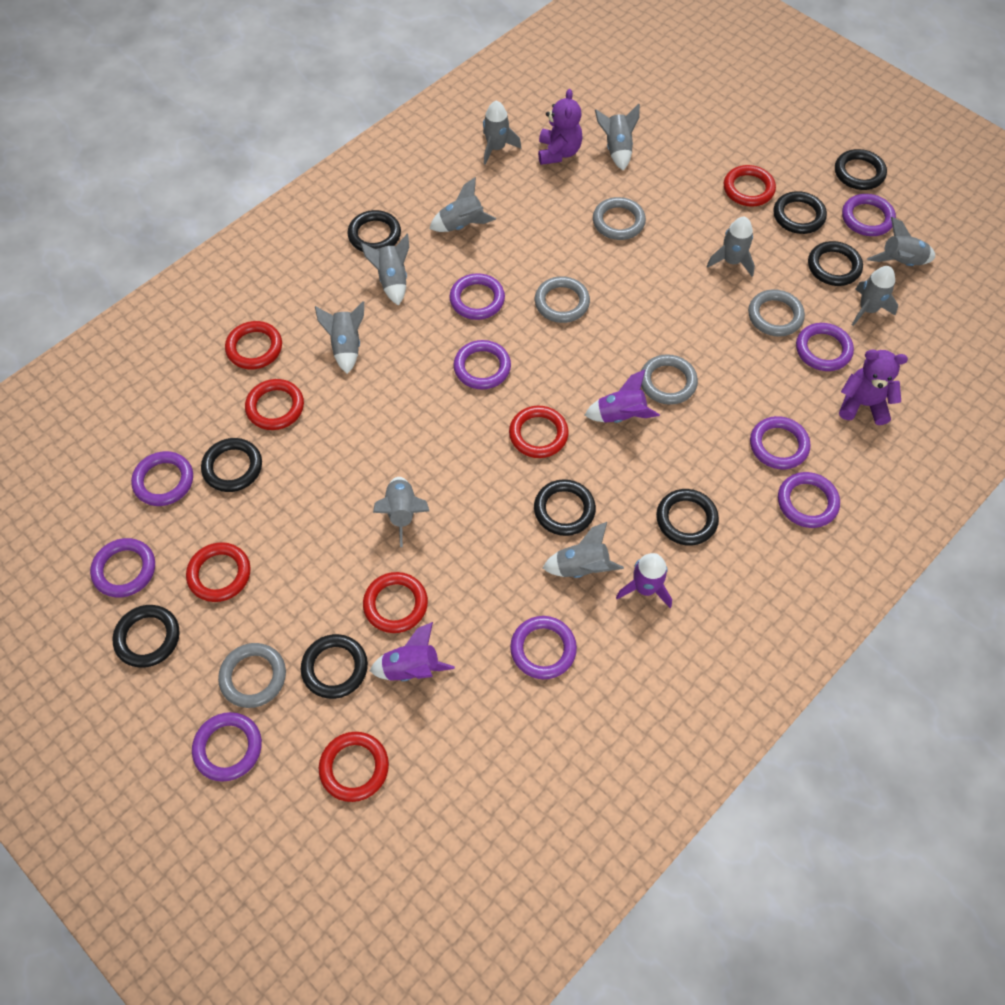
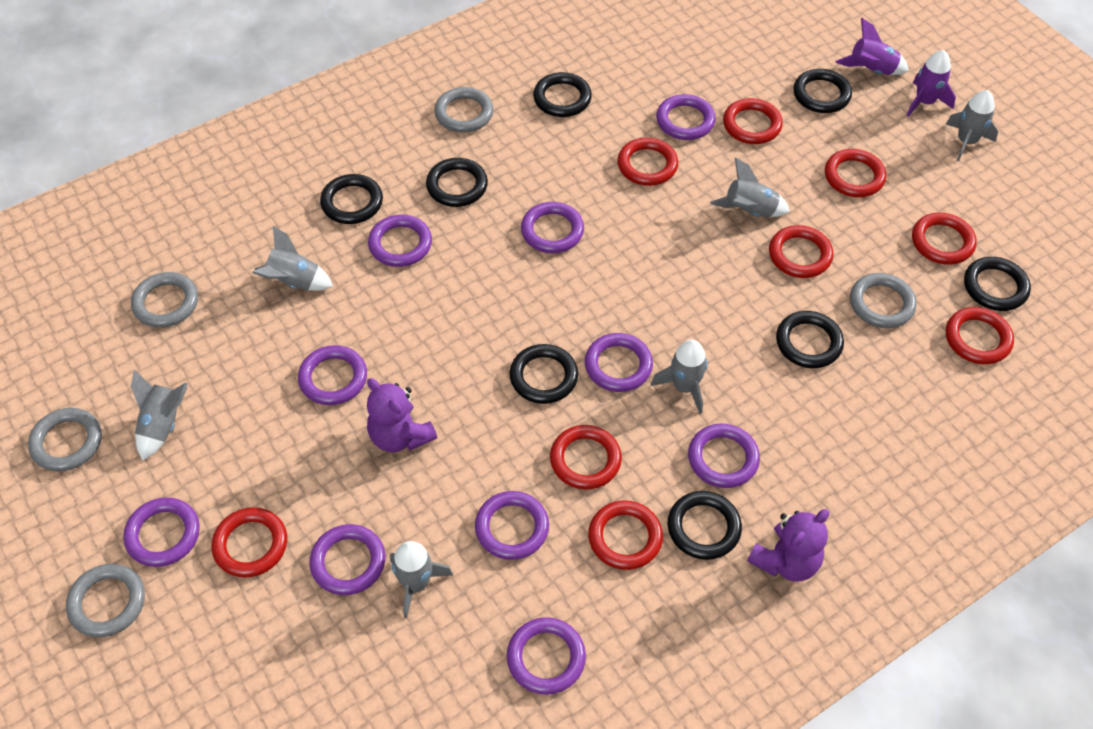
black ring: 9 -> 8
grey rocket: 10 -> 6
purple rocket: 3 -> 2
red ring: 7 -> 9

